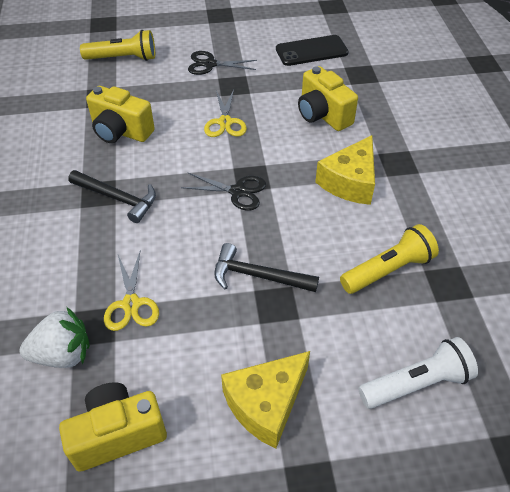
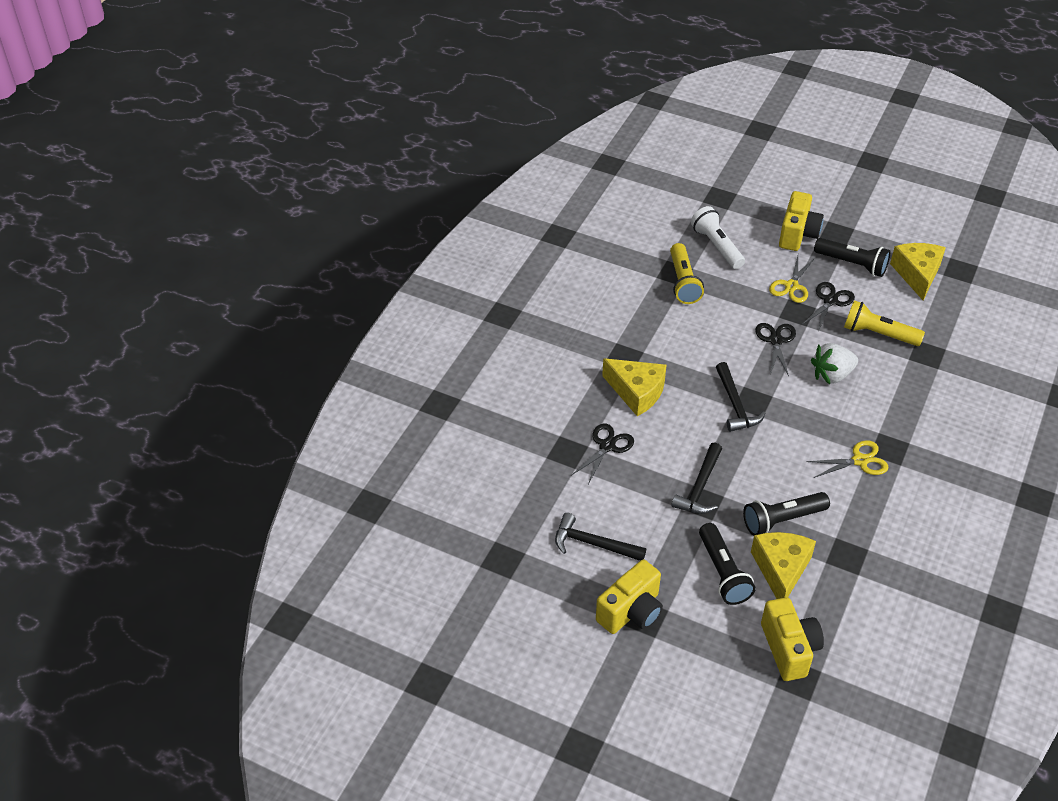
black flashlight: 0 -> 3
black hammer: 2 -> 3
black phone: 1 -> 0
black scissors: 2 -> 3
yellow cheese: 2 -> 3

